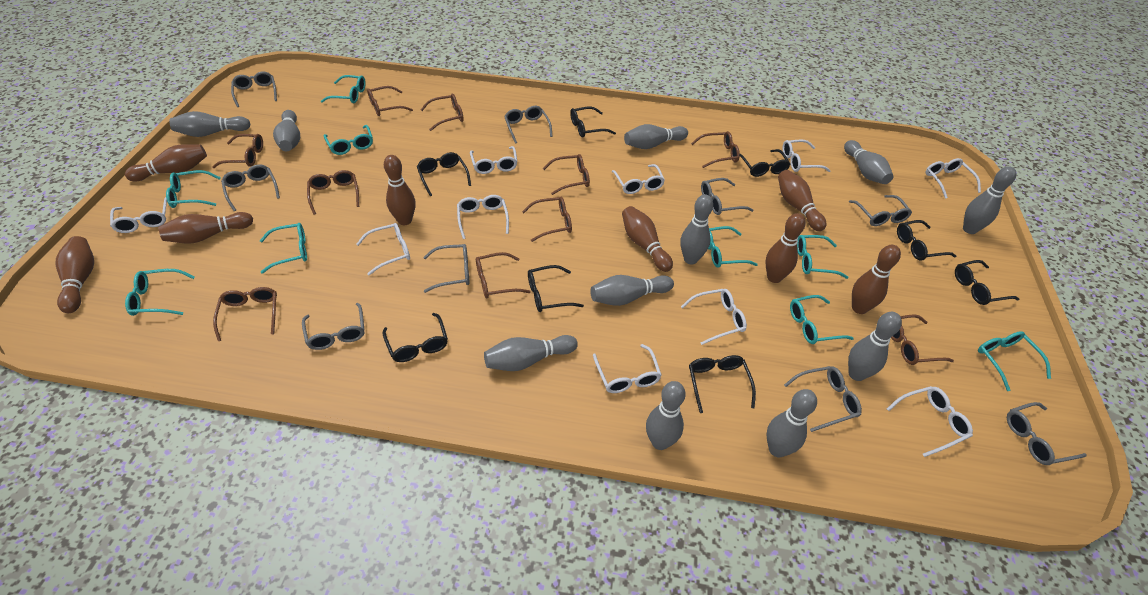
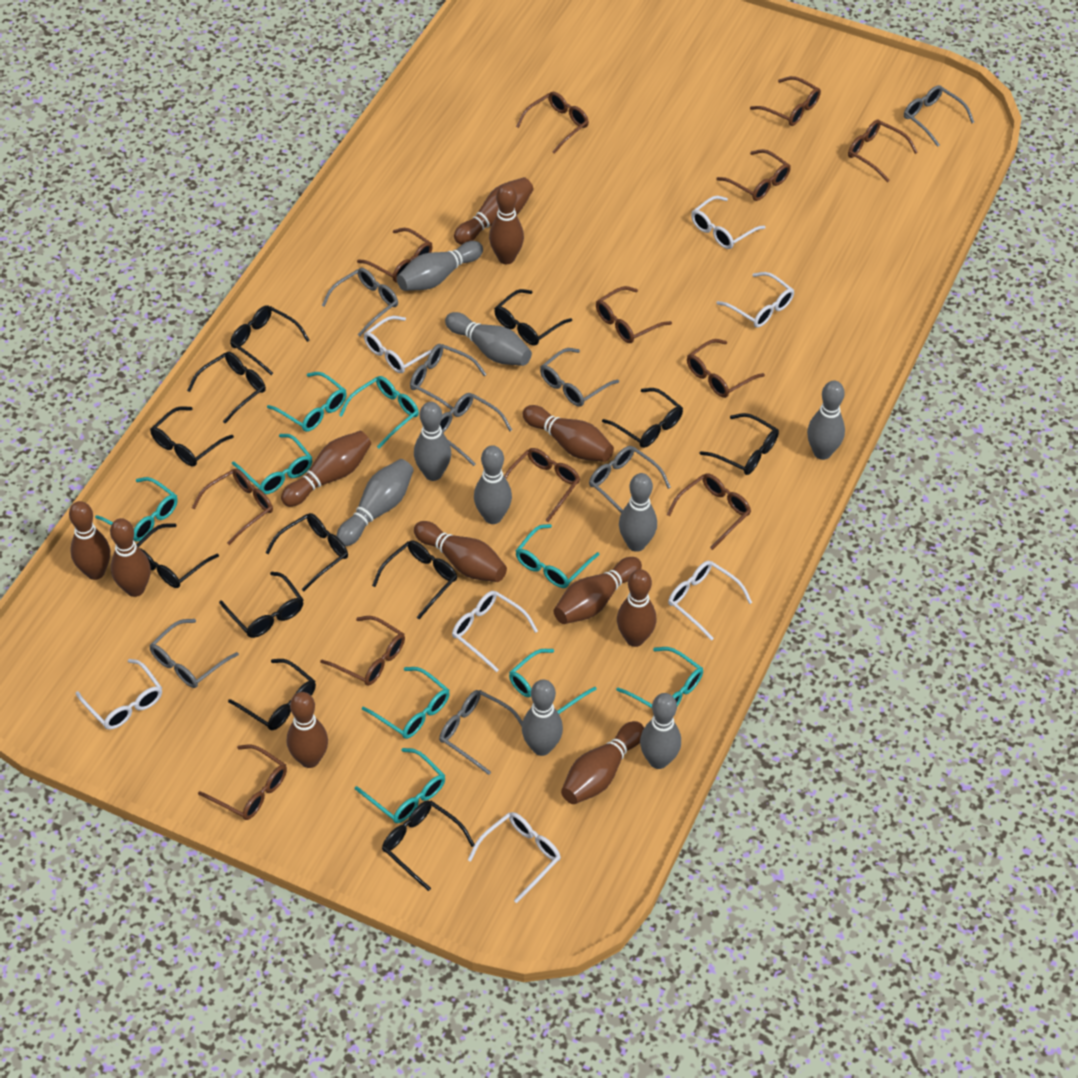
black glasses: 8 -> 12
brown bowling pin: 8 -> 11
brown glasses: 10 -> 12
grey bowling pin: 11 -> 9
grey glasses: 9 -> 8
white glasses: 10 -> 7

